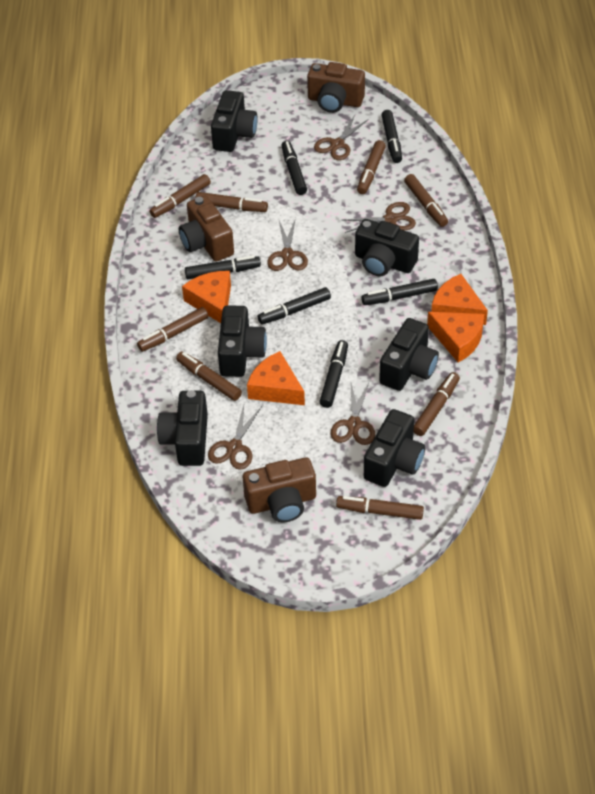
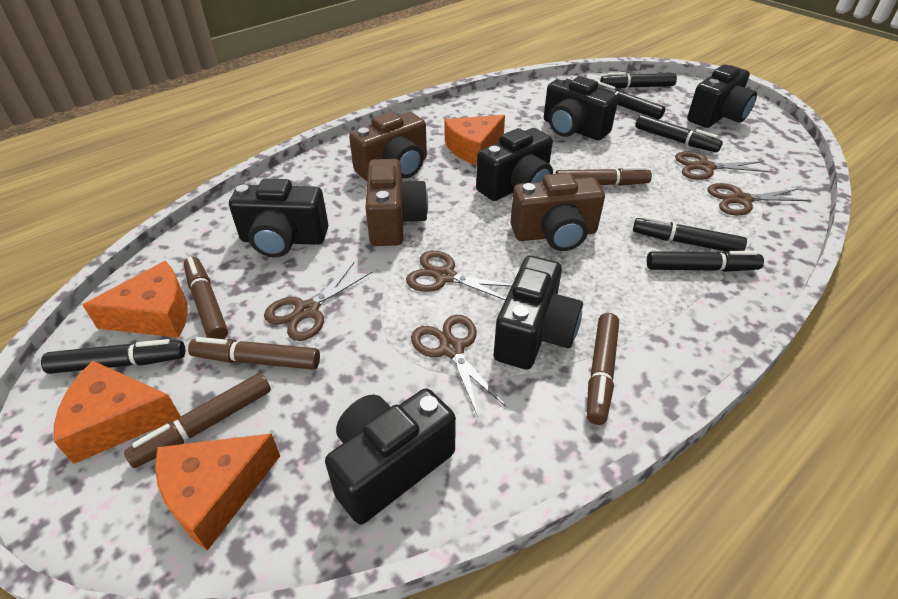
brown marker: 8 -> 5

